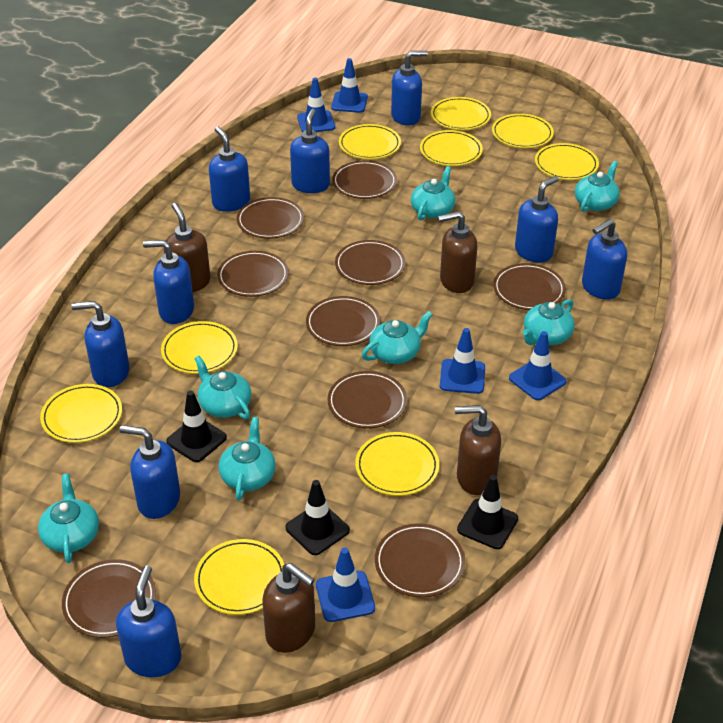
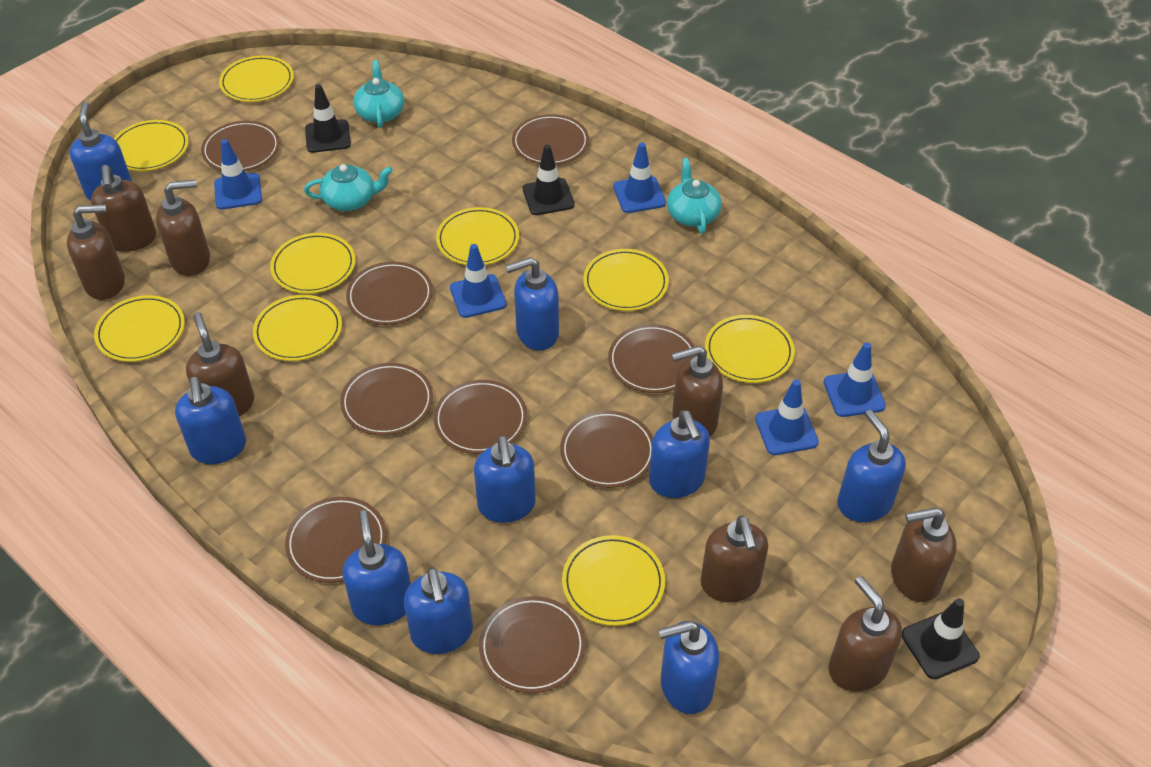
brown soap dispenser: 4 -> 8
turquoise teapot: 7 -> 3

